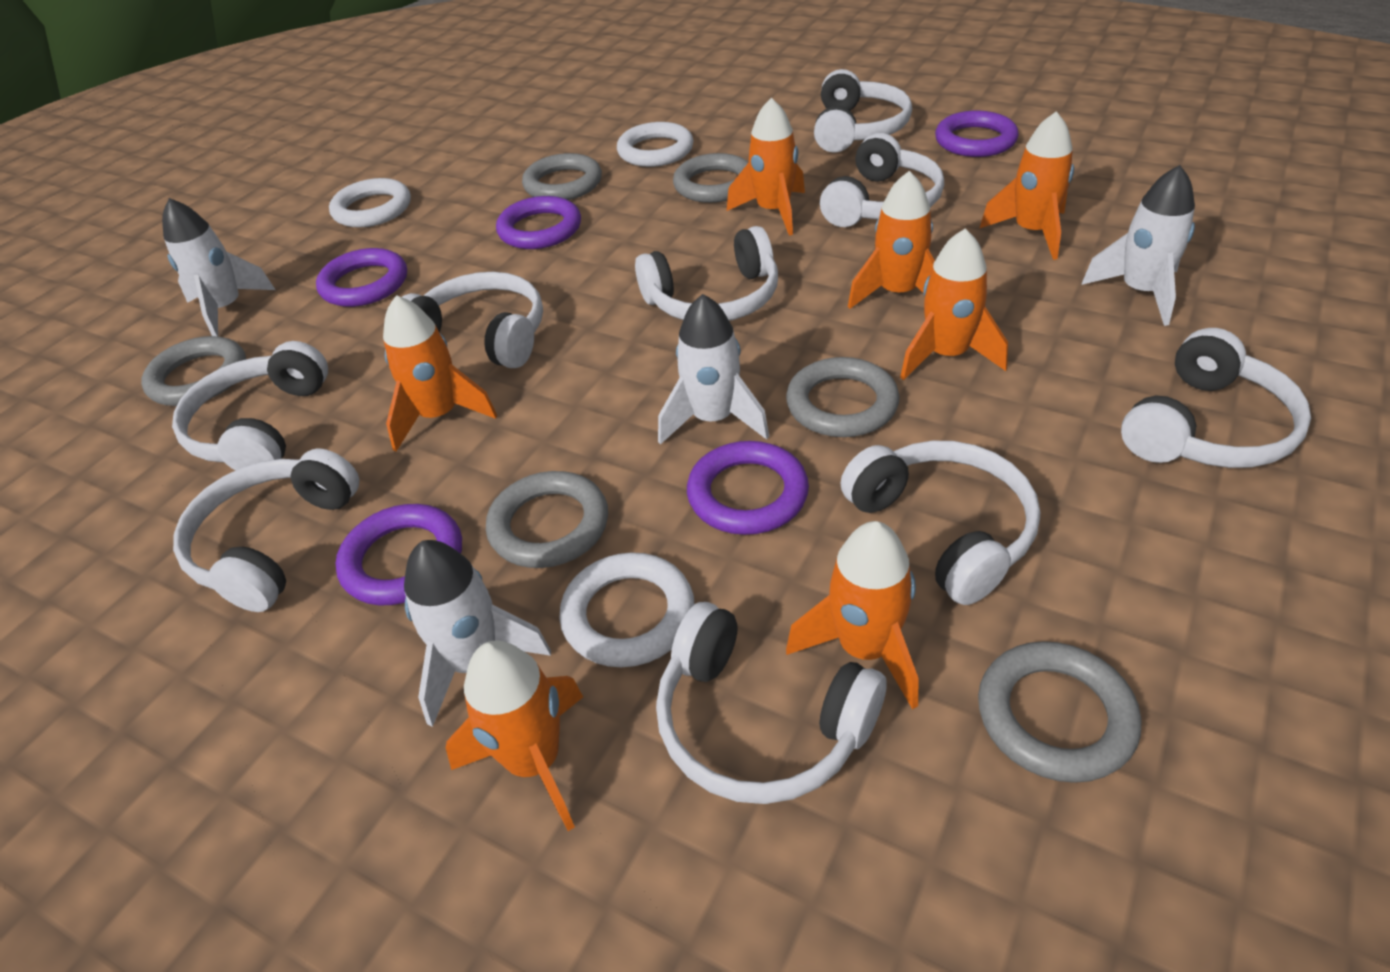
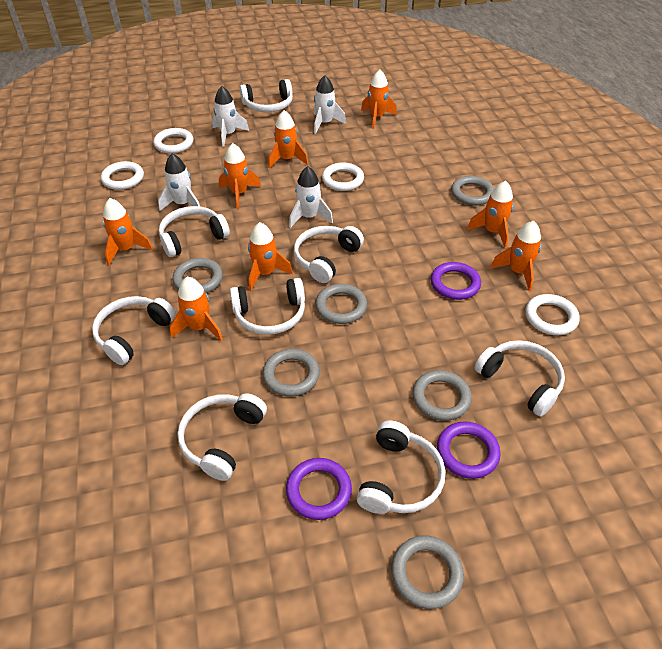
orange rocket: 7 -> 8
purple ring: 5 -> 3
white headphones: 9 -> 8
white ring: 3 -> 4

